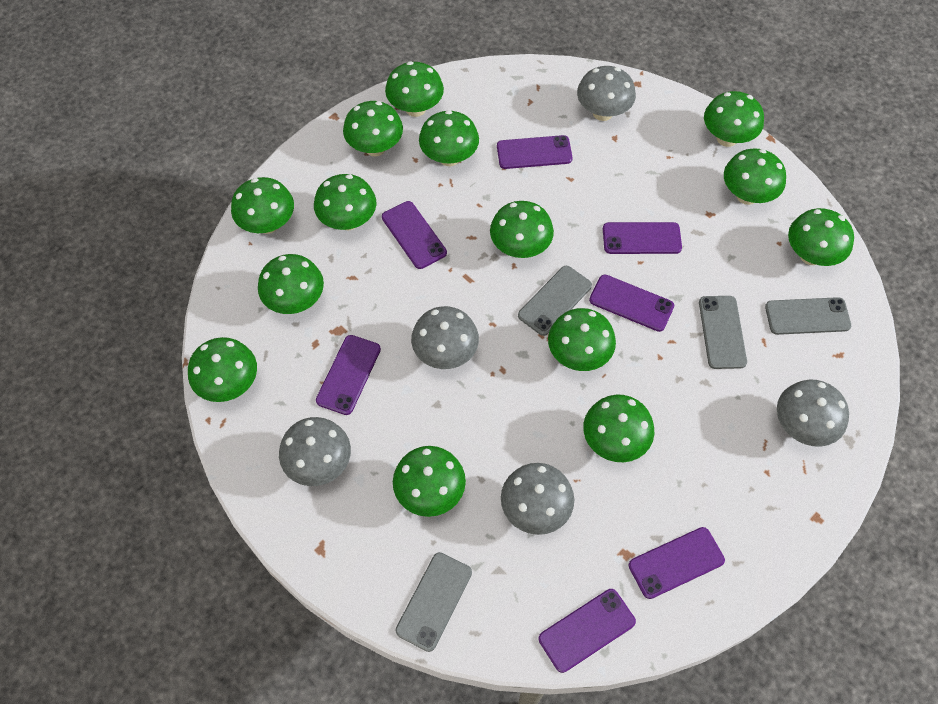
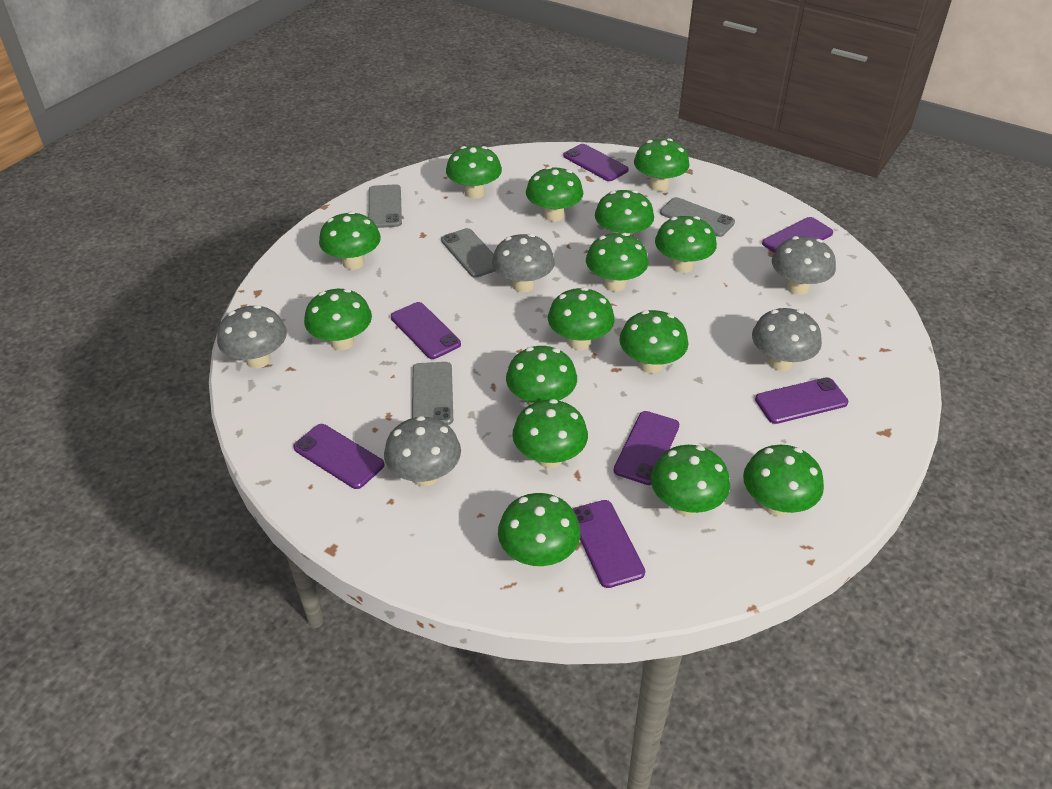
green mushroom: 14 -> 15

